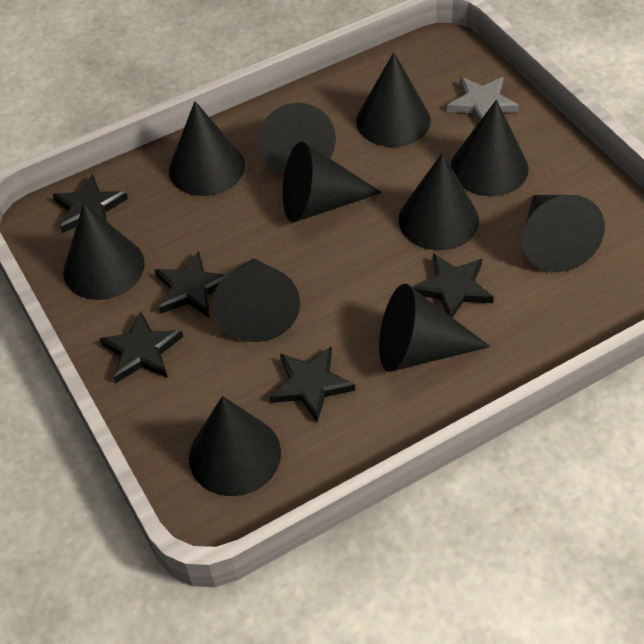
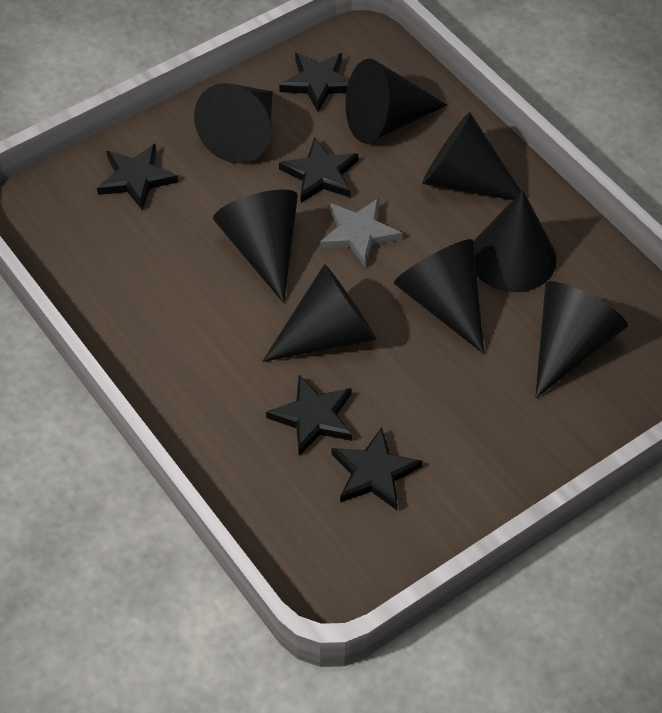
black cone: 11 -> 8

